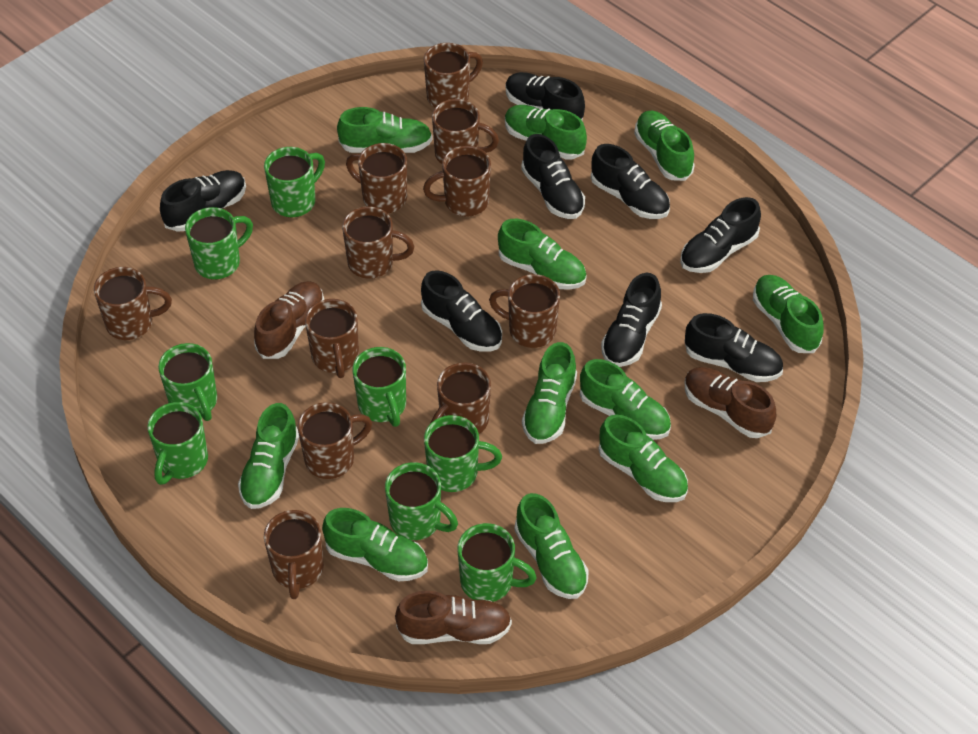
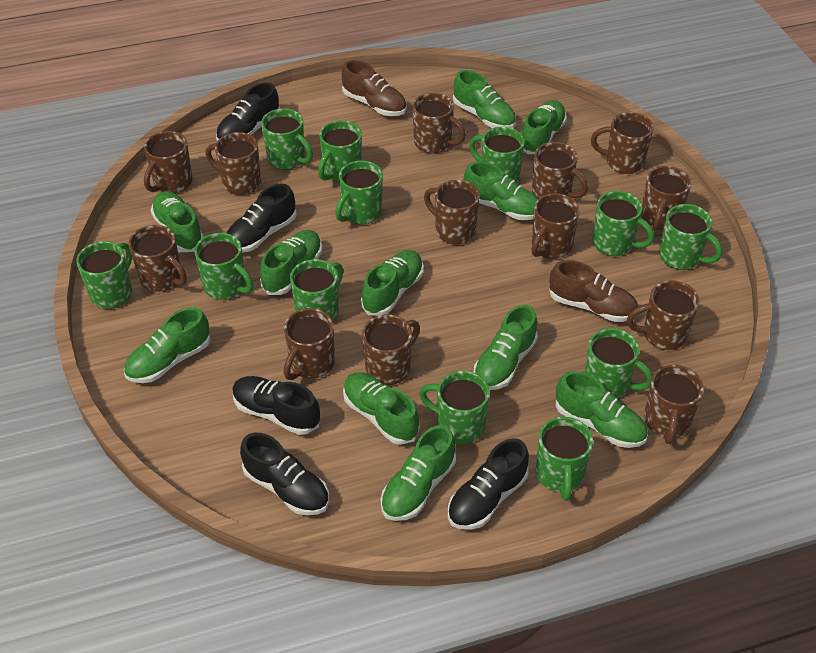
black shoe: 8 -> 5
brown mug: 11 -> 13
brown shoe: 3 -> 2
green mug: 8 -> 12

